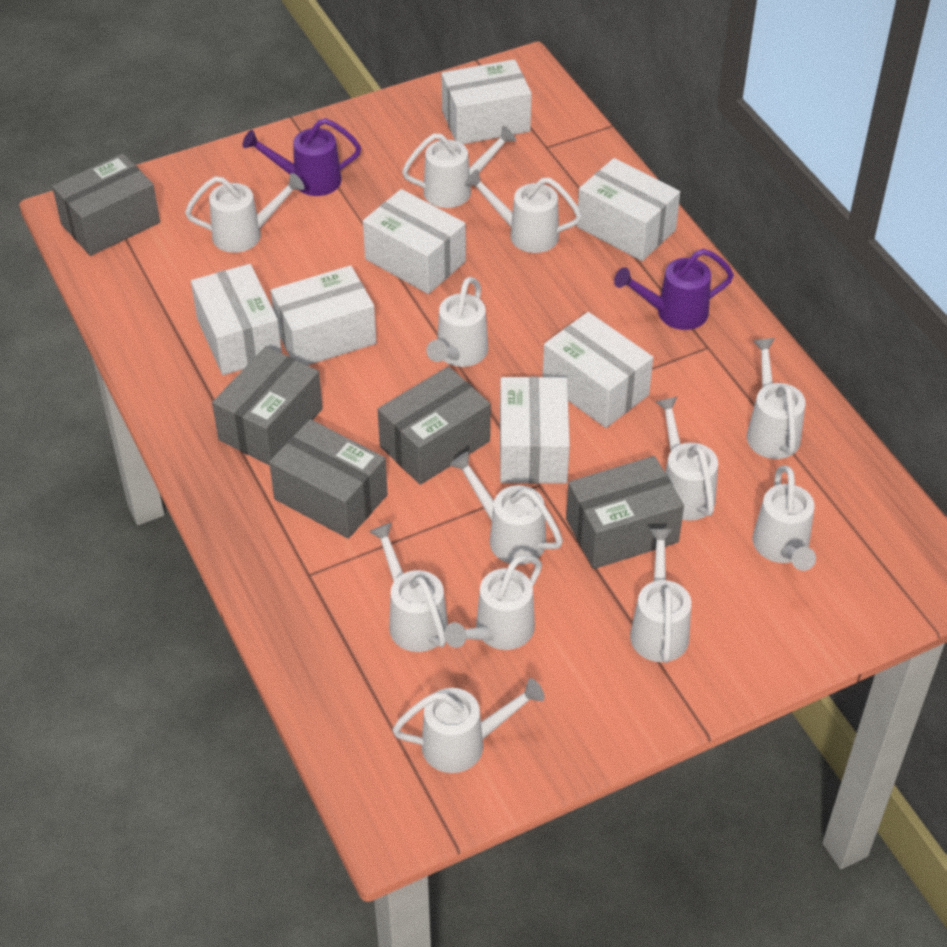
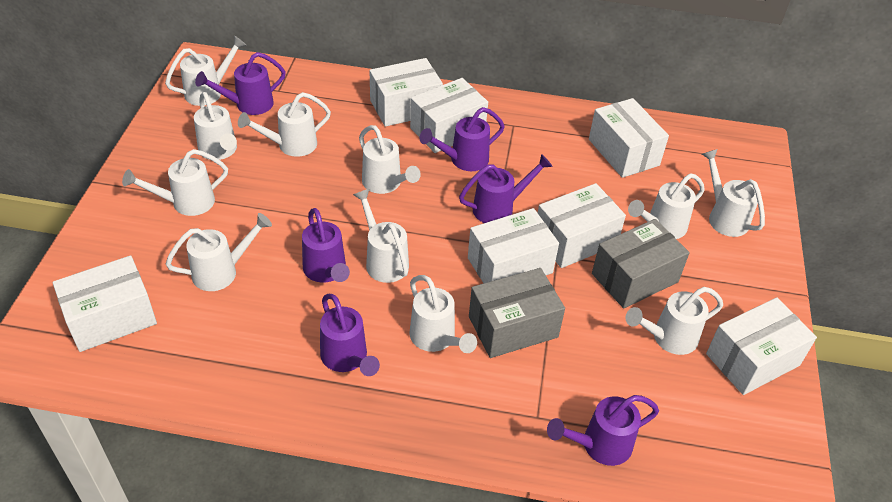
grey box: 5 -> 2
purple watering can: 2 -> 6
white watering can: 12 -> 11

